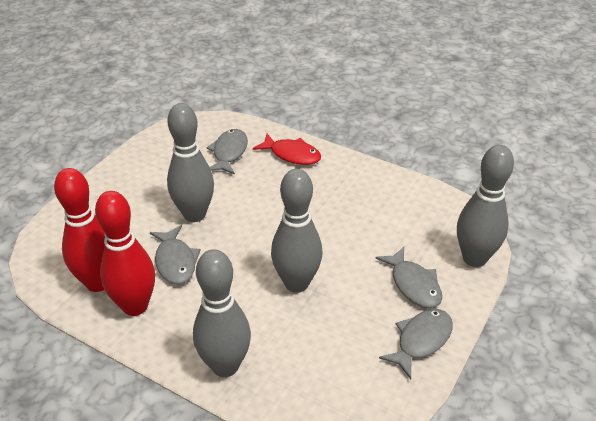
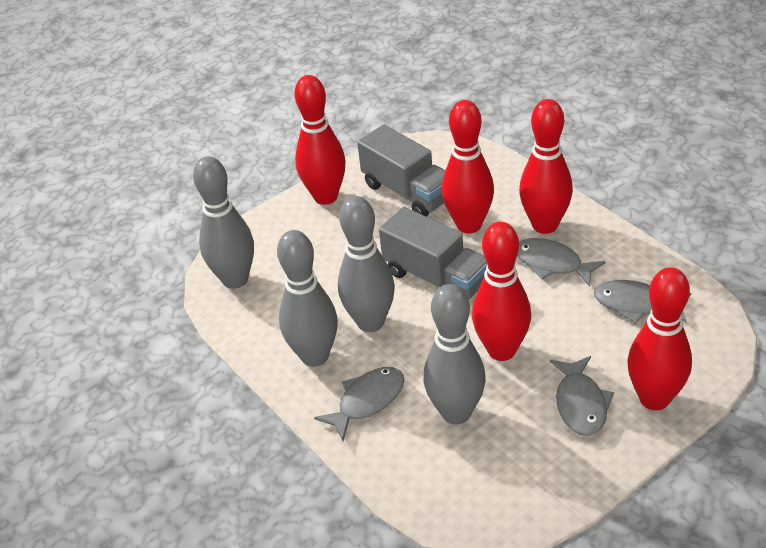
grey truck: 0 -> 2
red bowling pin: 2 -> 5
red fish: 1 -> 0

